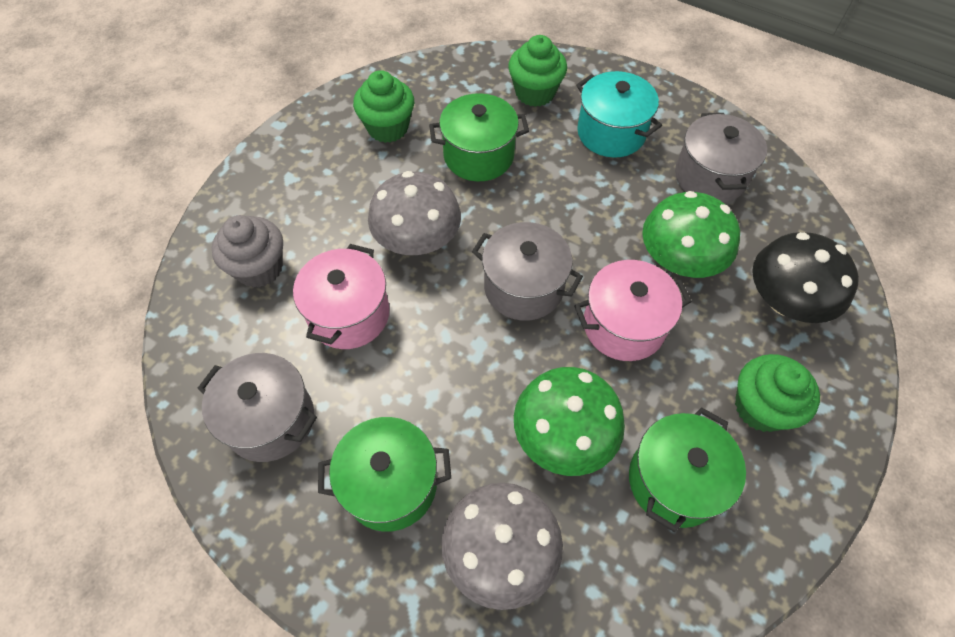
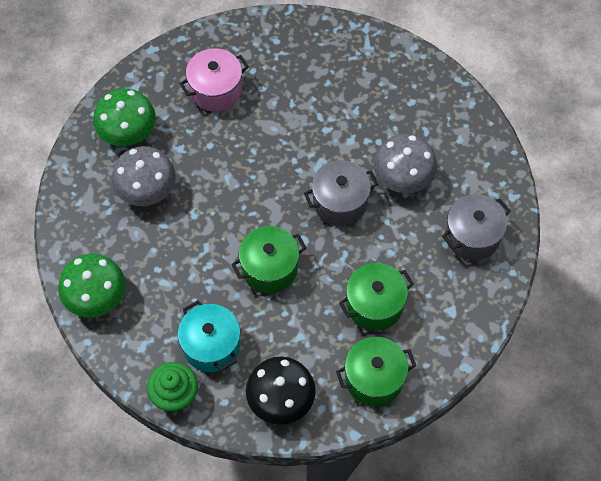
green cupcake: 3 -> 1
grey cupcake: 1 -> 0
grey pot: 3 -> 2
pink pot: 2 -> 1

